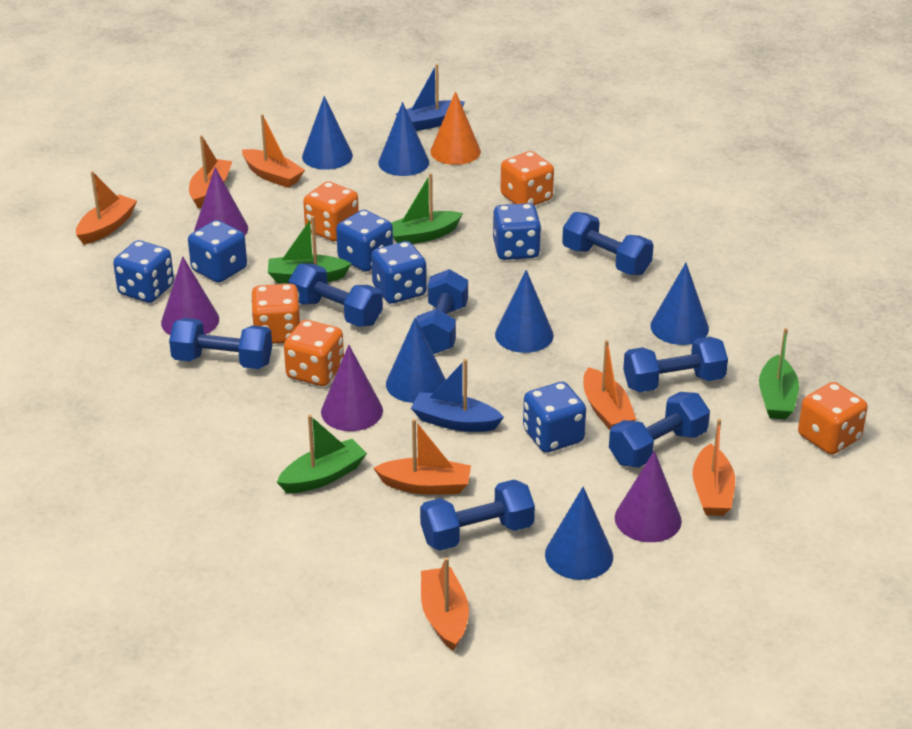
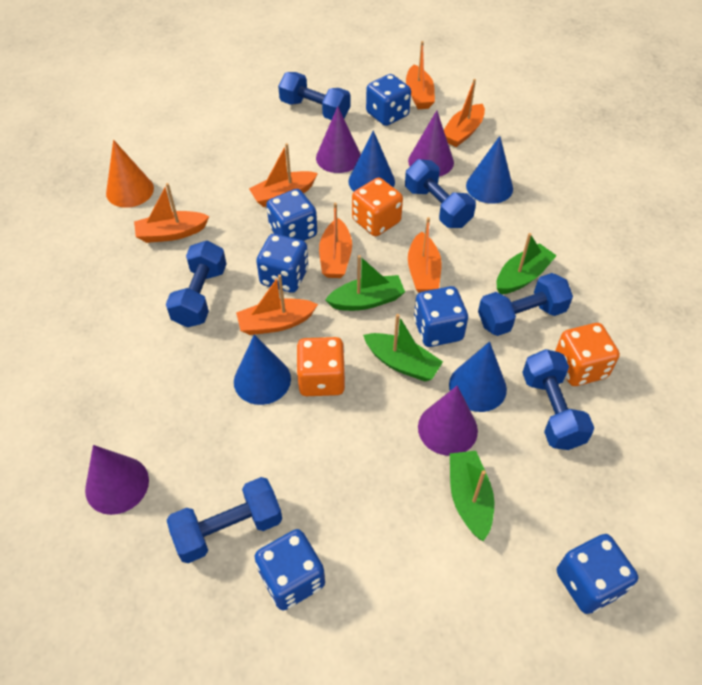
blue boat: 2 -> 0
blue cone: 6 -> 4
blue dumbbell: 7 -> 6
orange dice: 5 -> 3

